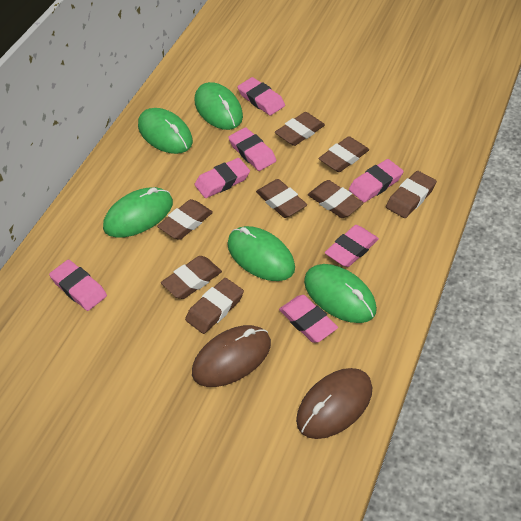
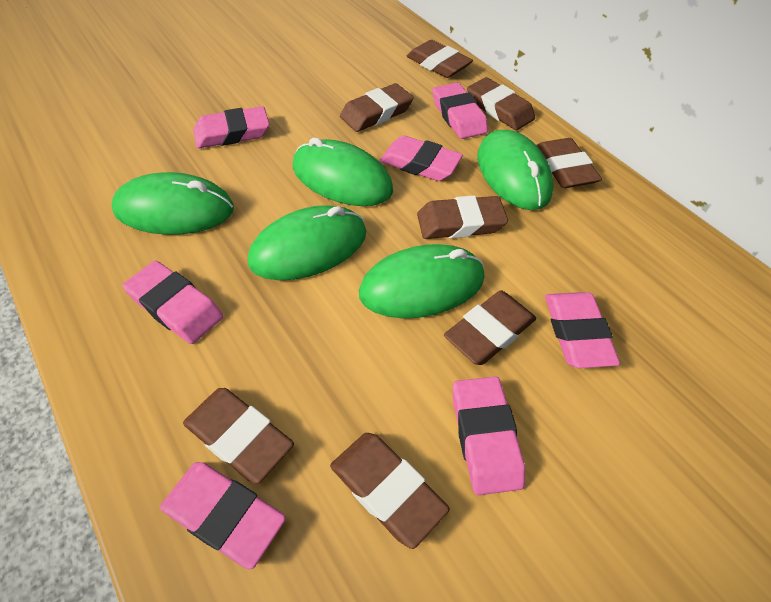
brown mouse: 2 -> 0

